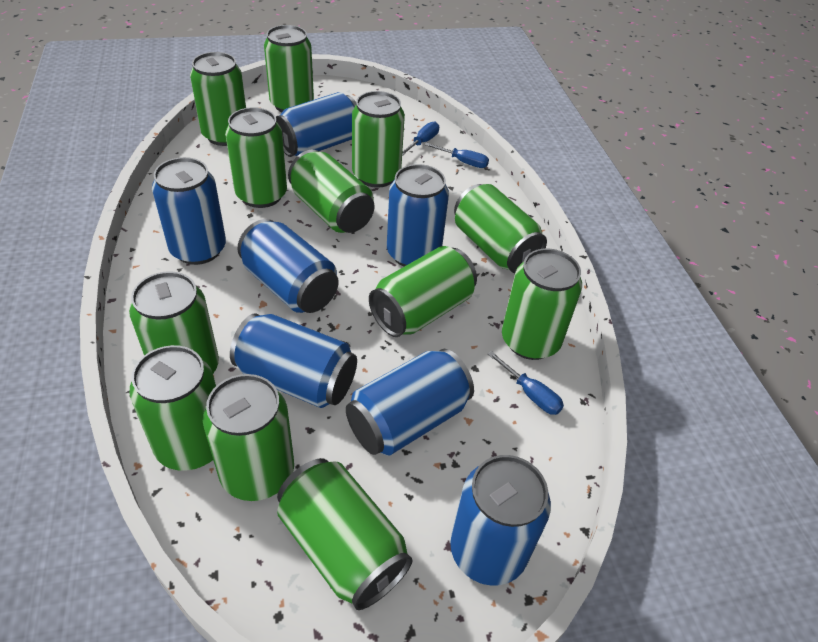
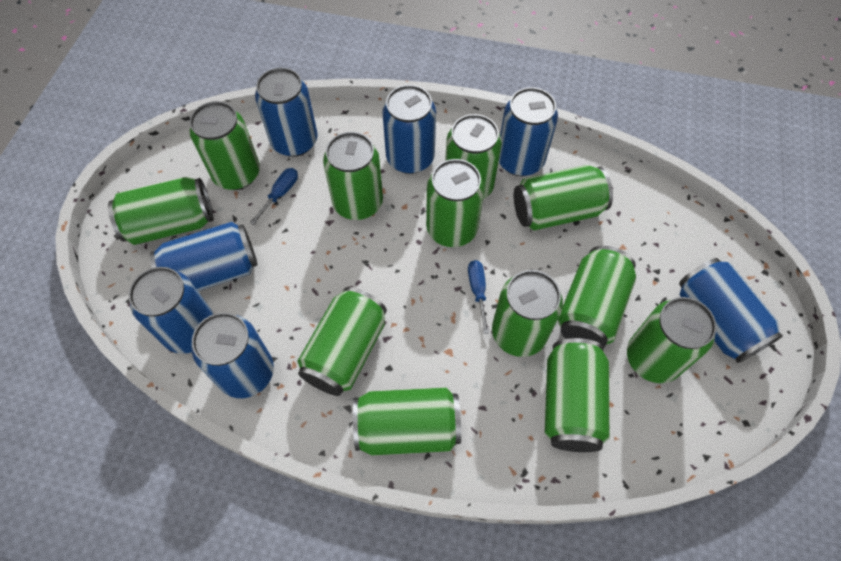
blue screwdriver: 3 -> 2

